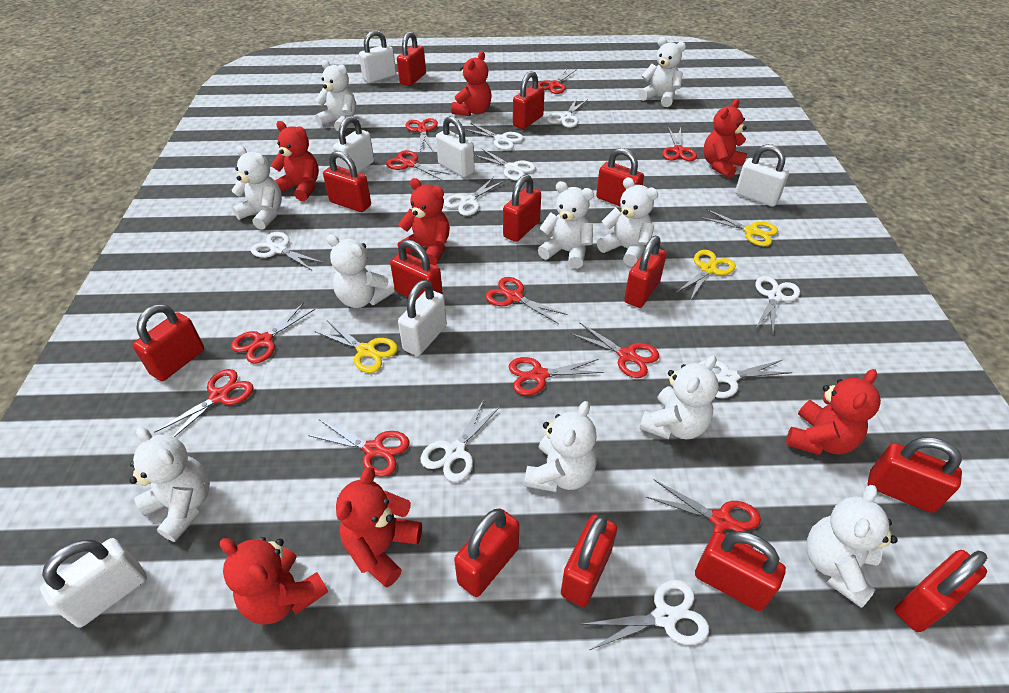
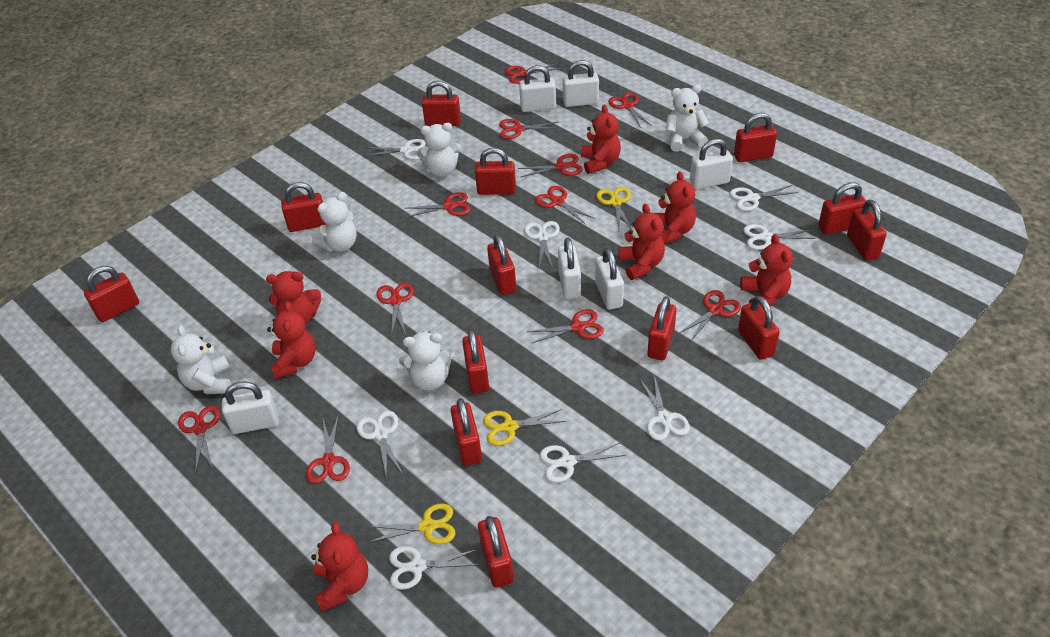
white scissors: 9 -> 8
white teddy bear: 10 -> 5

